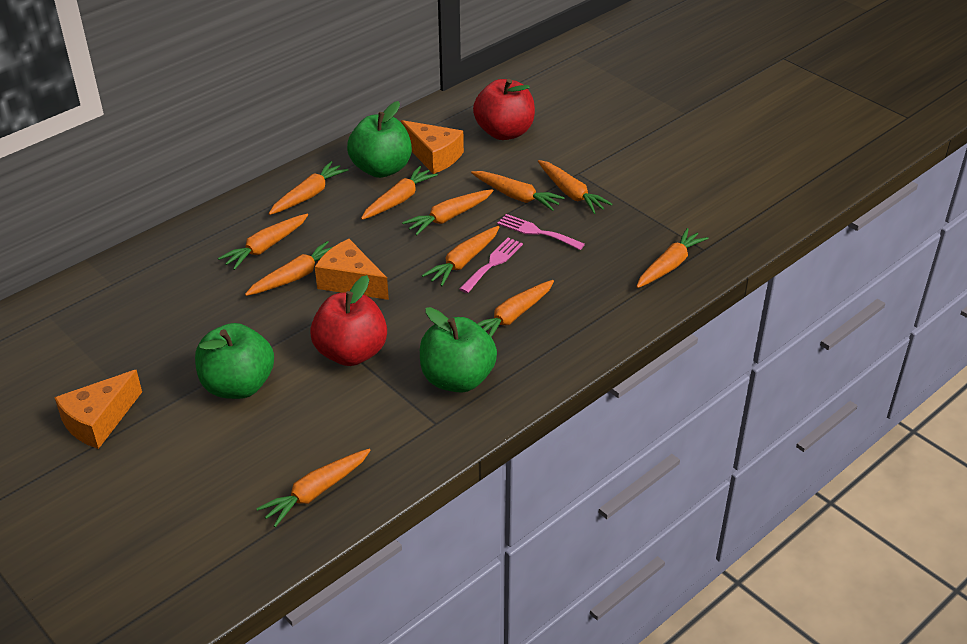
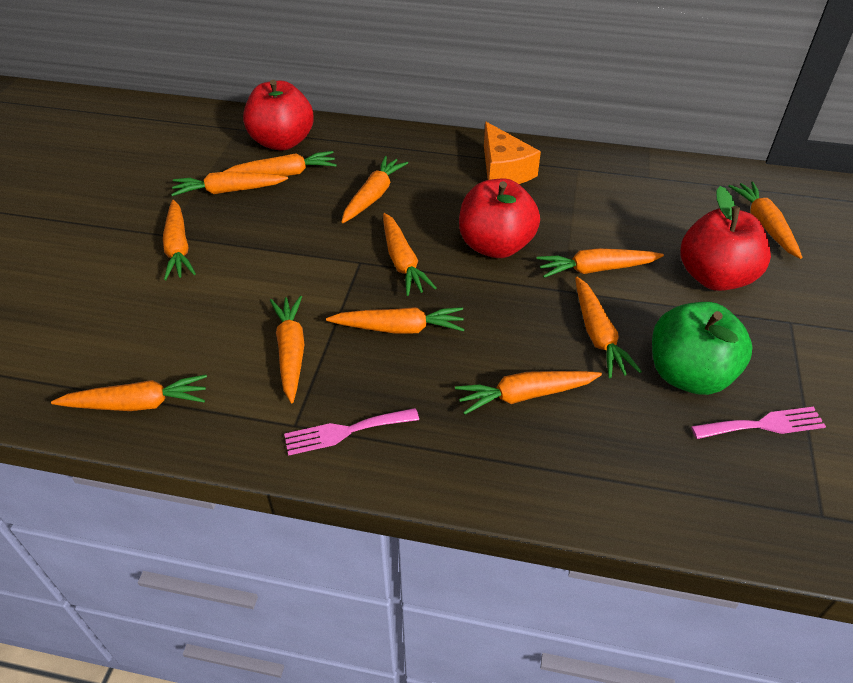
green apple: 3 -> 1
orange carrot: 11 -> 12
orange cheese: 3 -> 1
red apple: 2 -> 3

